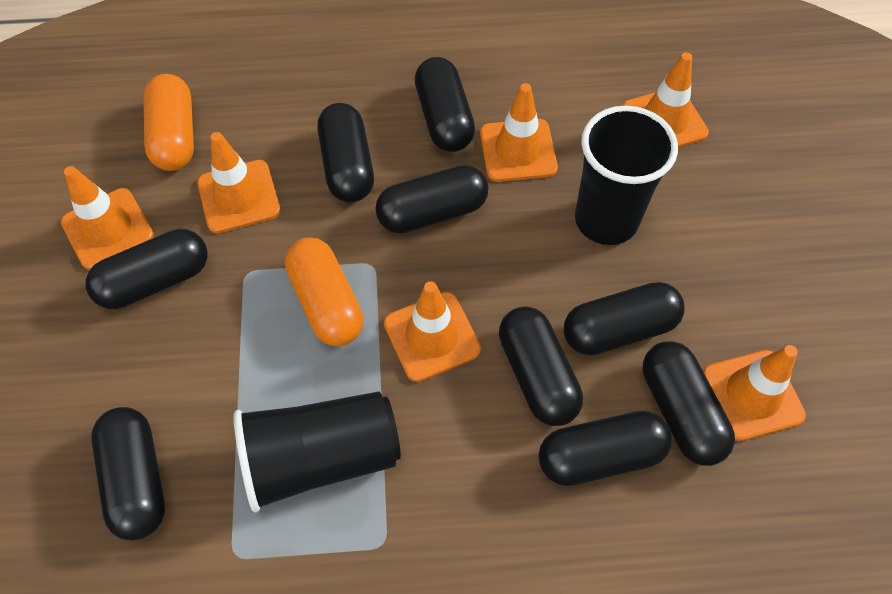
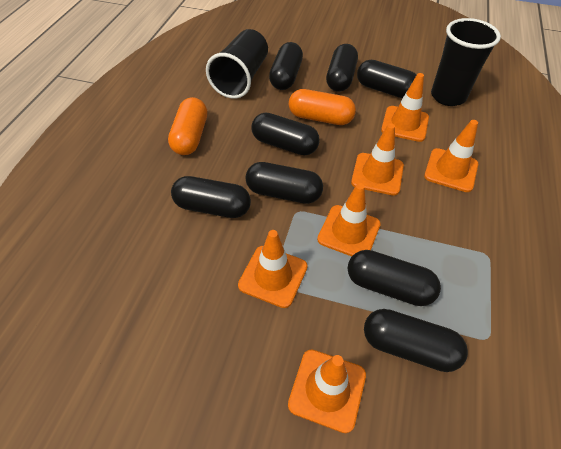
black capsule: 9 -> 8

